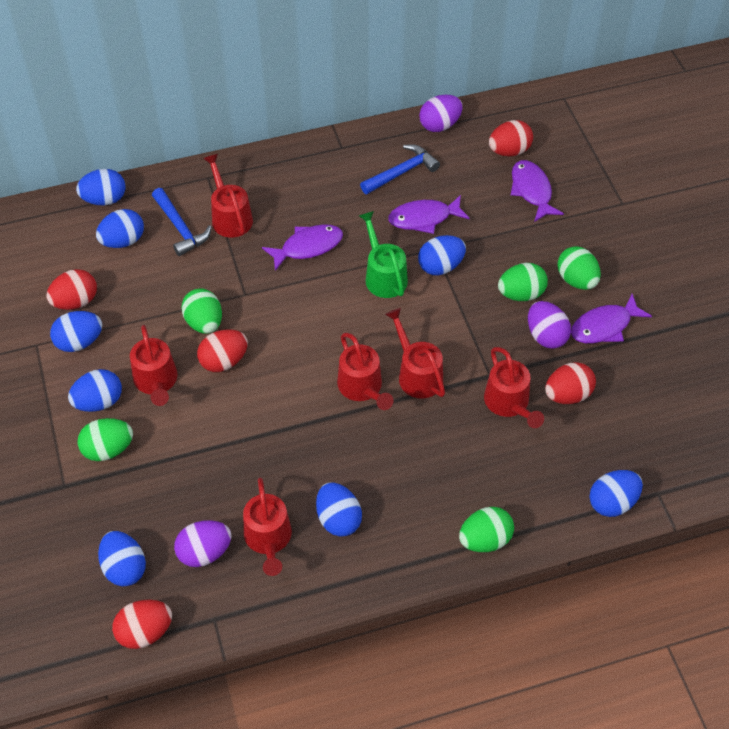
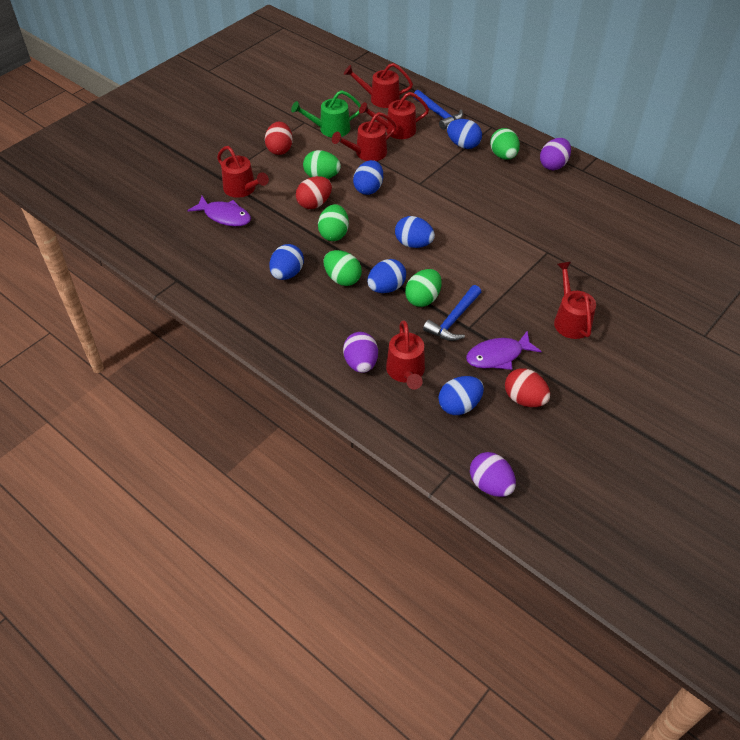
blue egg: 8 -> 6
purple fish: 4 -> 2
red egg: 5 -> 3

